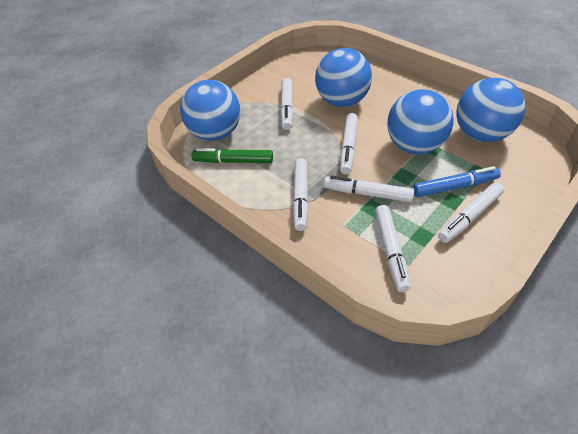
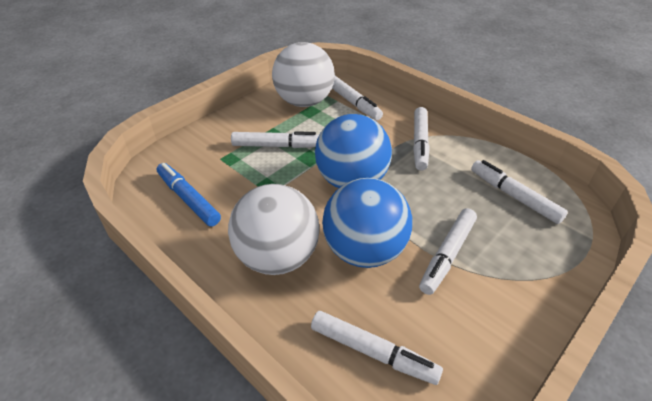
blue ball: 4 -> 2
green marker: 1 -> 0
white ball: 0 -> 2

